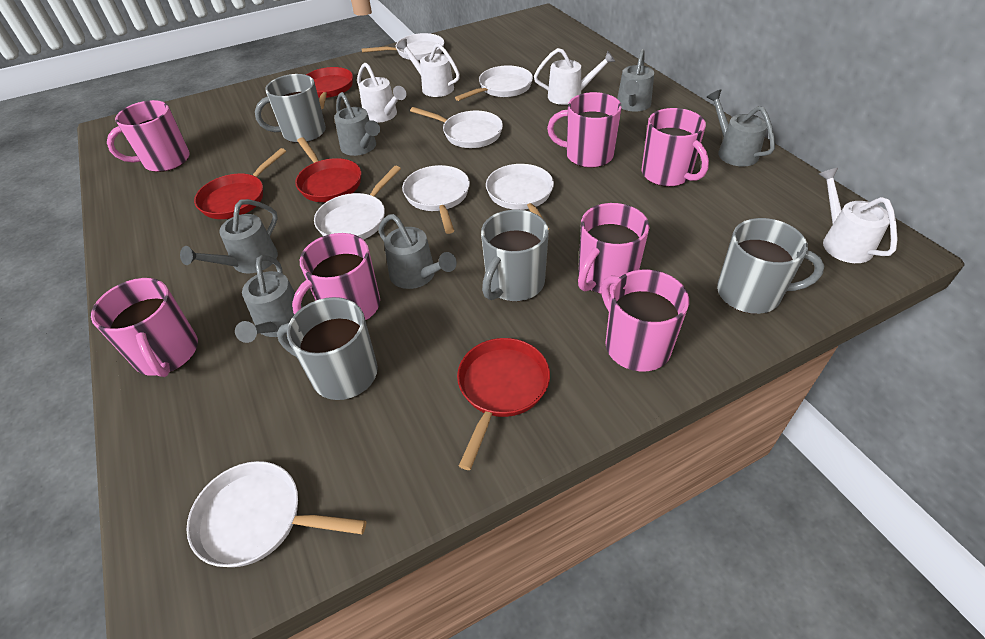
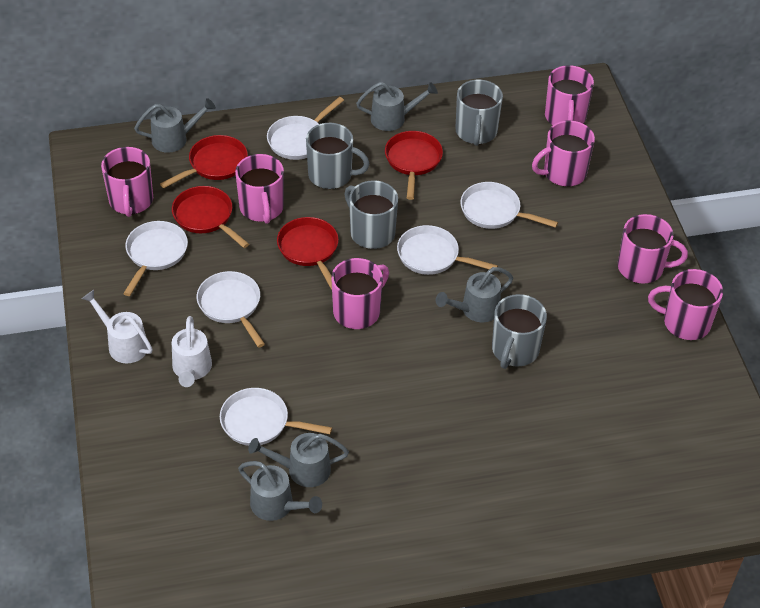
grey watering can: 6 -> 5
white pan: 7 -> 6
white watering can: 4 -> 2

